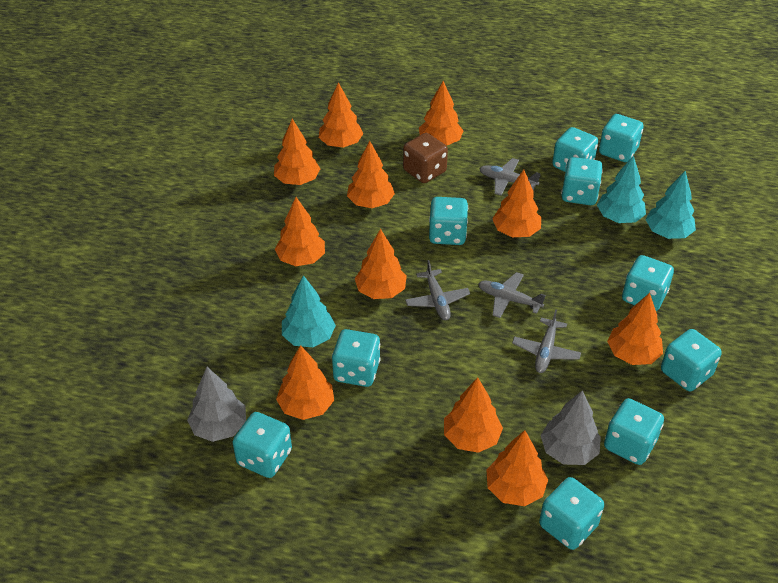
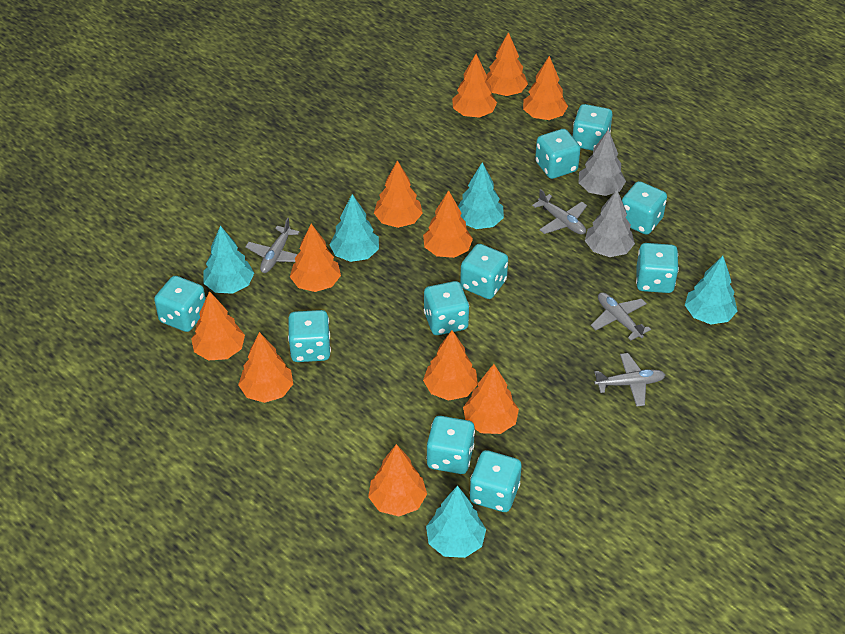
brown dice: 1 -> 0
turquoise tree: 3 -> 5

